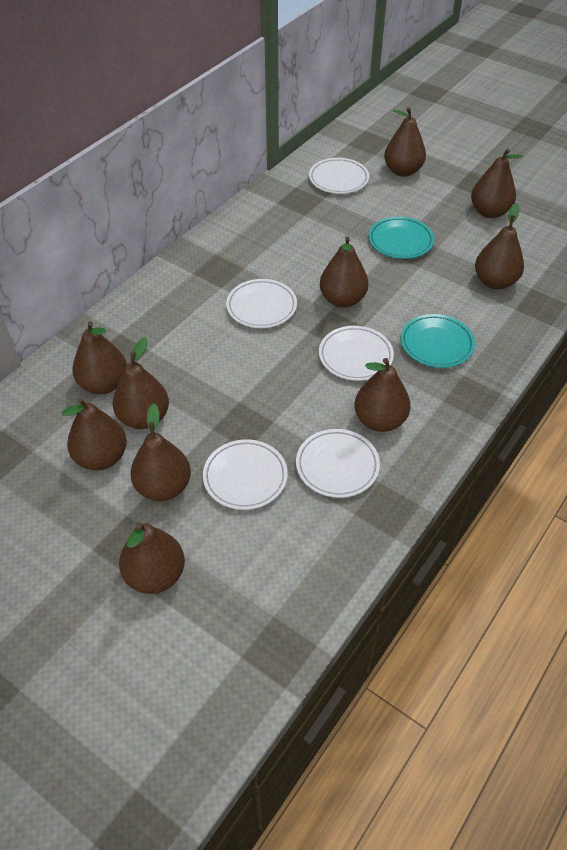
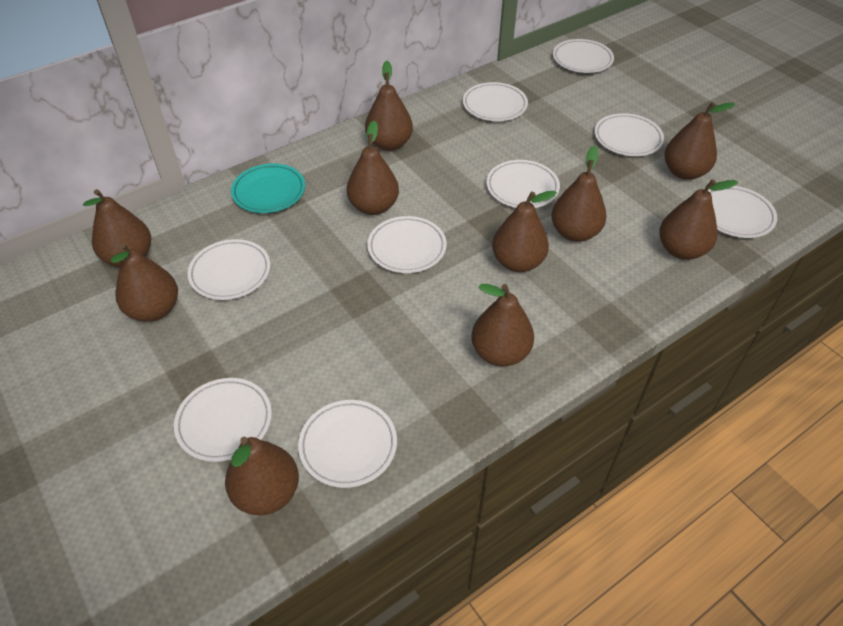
turquoise plate: 2 -> 1
white plate: 5 -> 9

